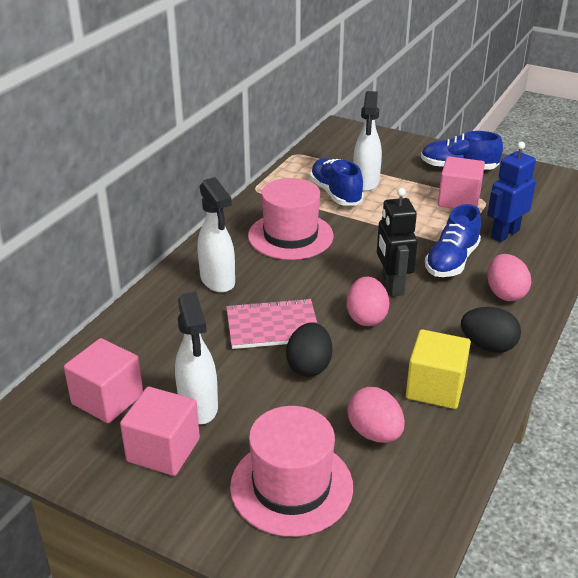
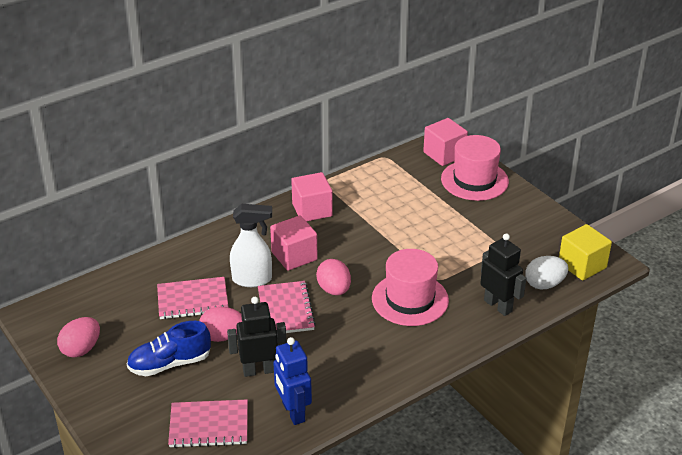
black egg: 2 -> 0
black robot: 1 -> 2
blue shoe: 3 -> 1
pink notebook: 1 -> 3
white egg: 0 -> 1
white spray bottle: 3 -> 1

